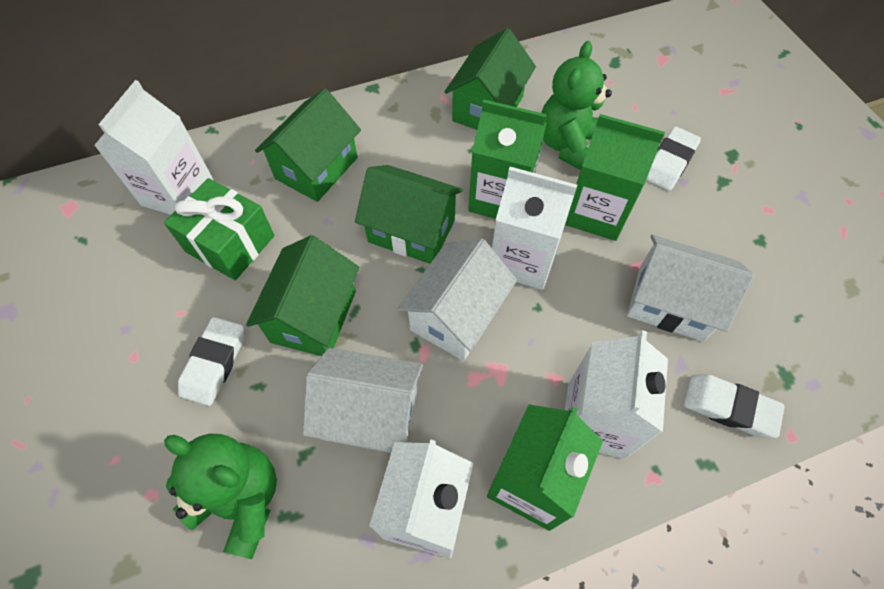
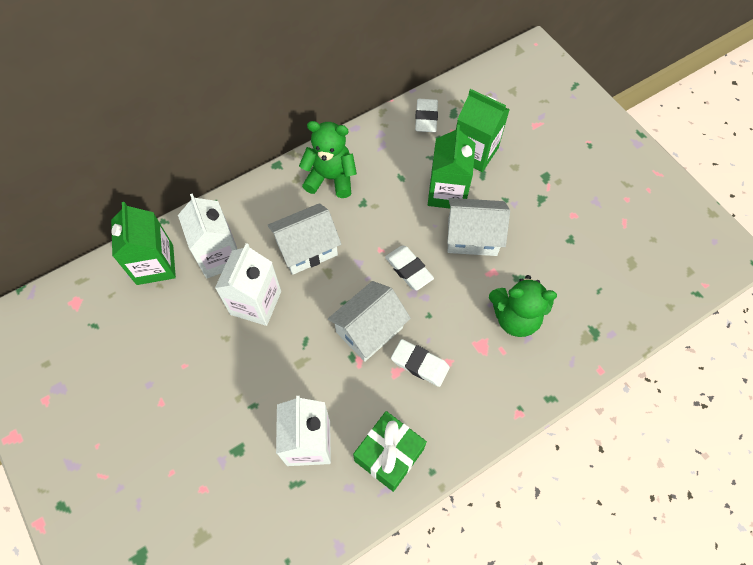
green house: 4 -> 0
white carton: 4 -> 3

